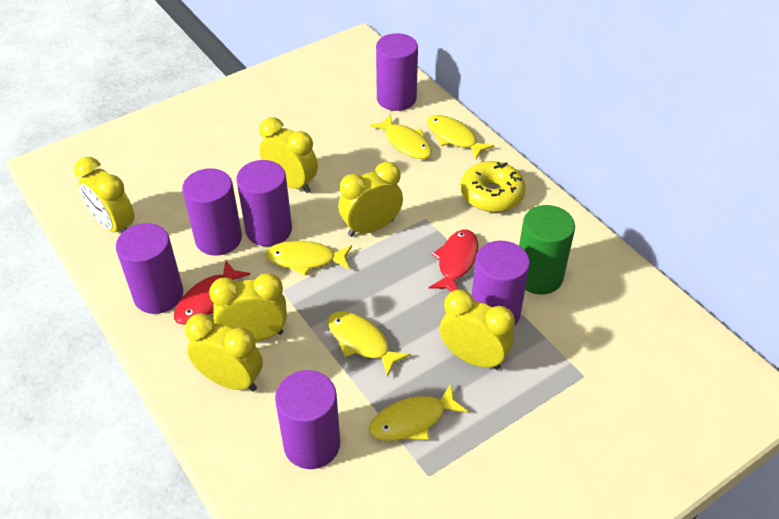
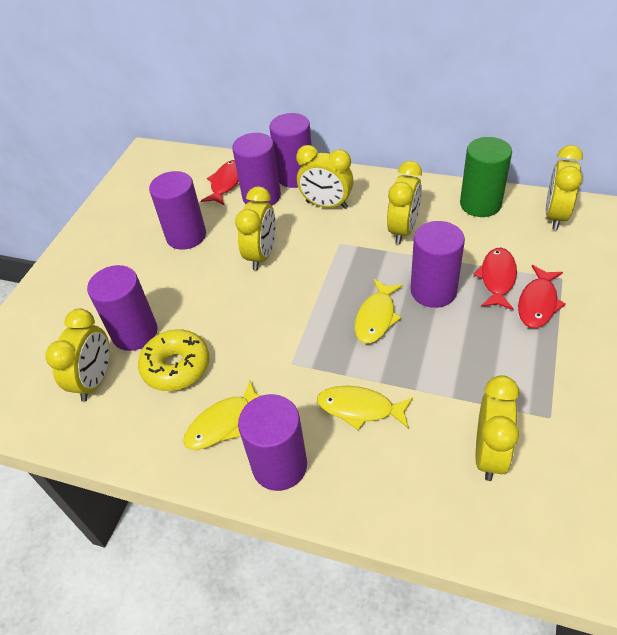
red fish: 2 -> 3
yellow fish: 5 -> 3

